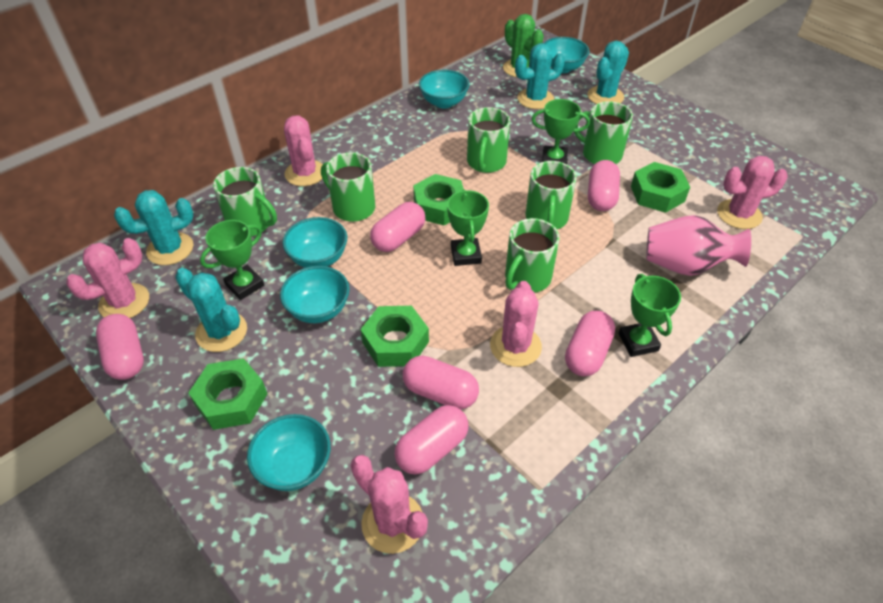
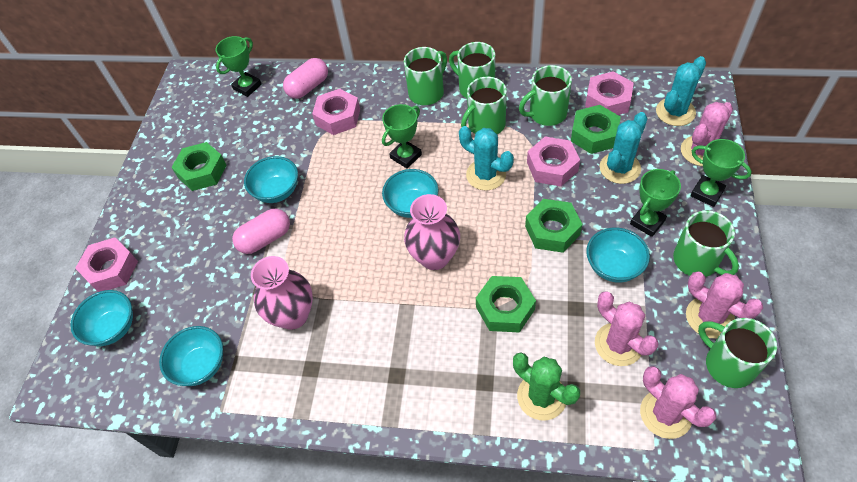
pink cactus: 5 -> 4
pink capsule: 6 -> 2
pink nut: 0 -> 4
pink vase: 1 -> 2
turquoise cactus: 4 -> 3

